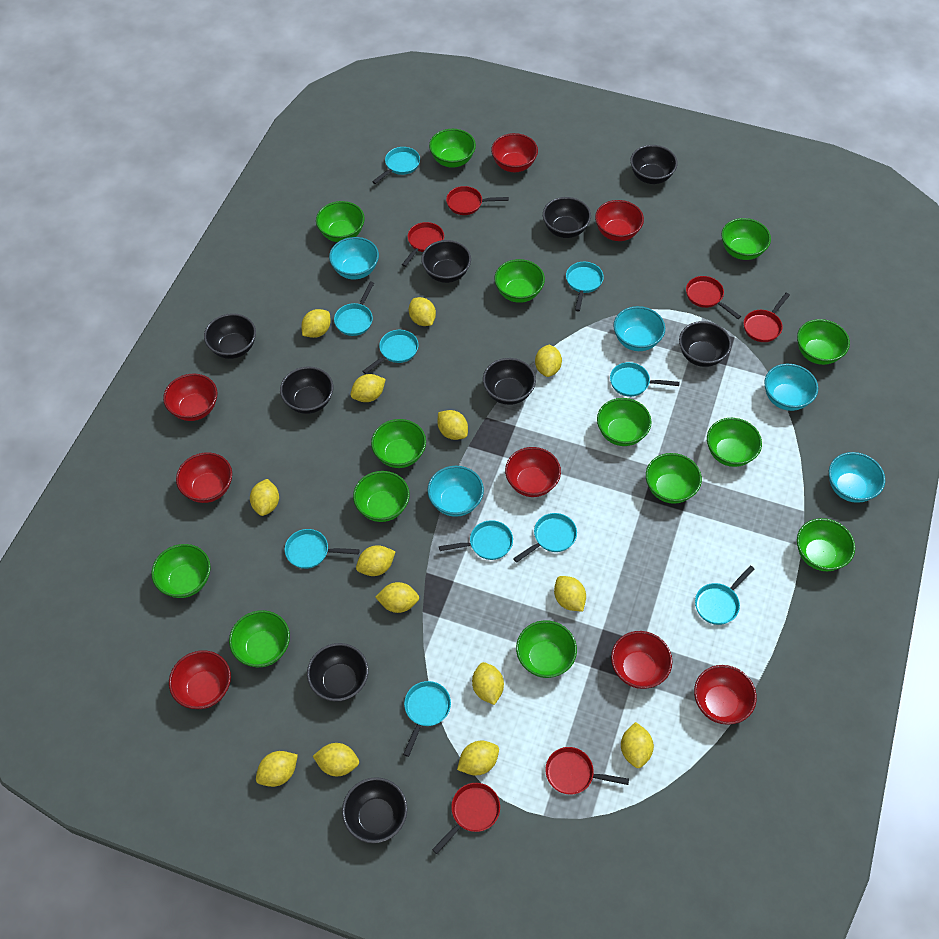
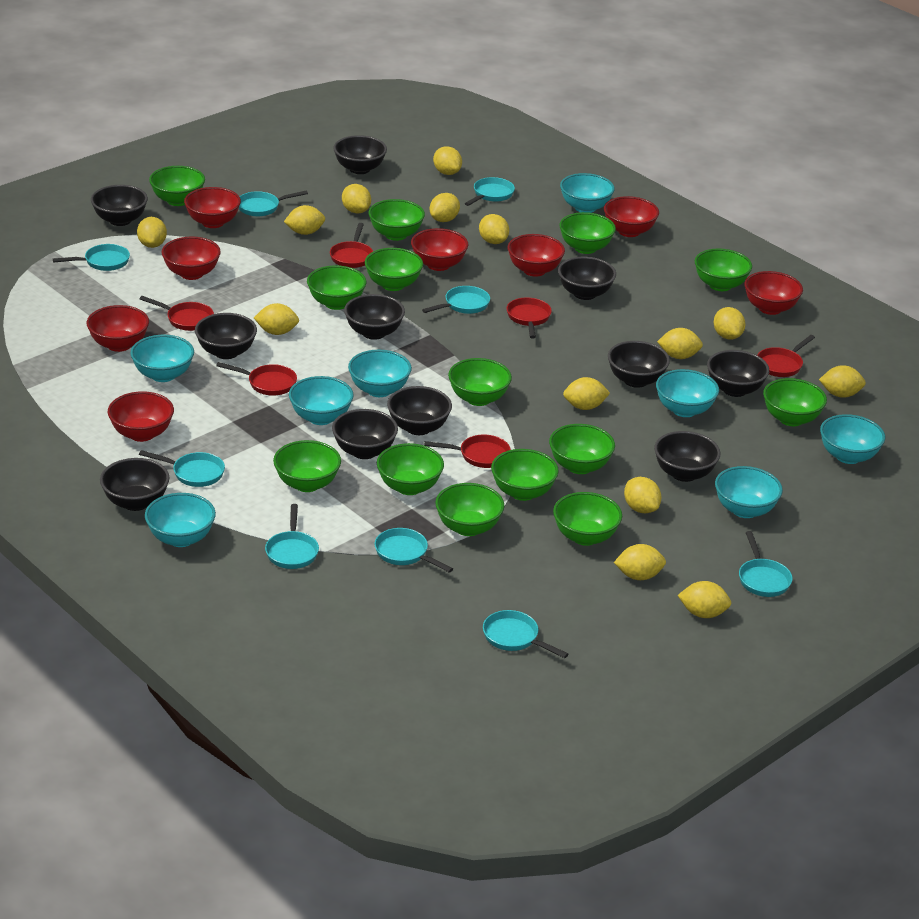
black bowl: 9 -> 11
turquoise bowl: 5 -> 8
turquoise pan: 10 -> 9

